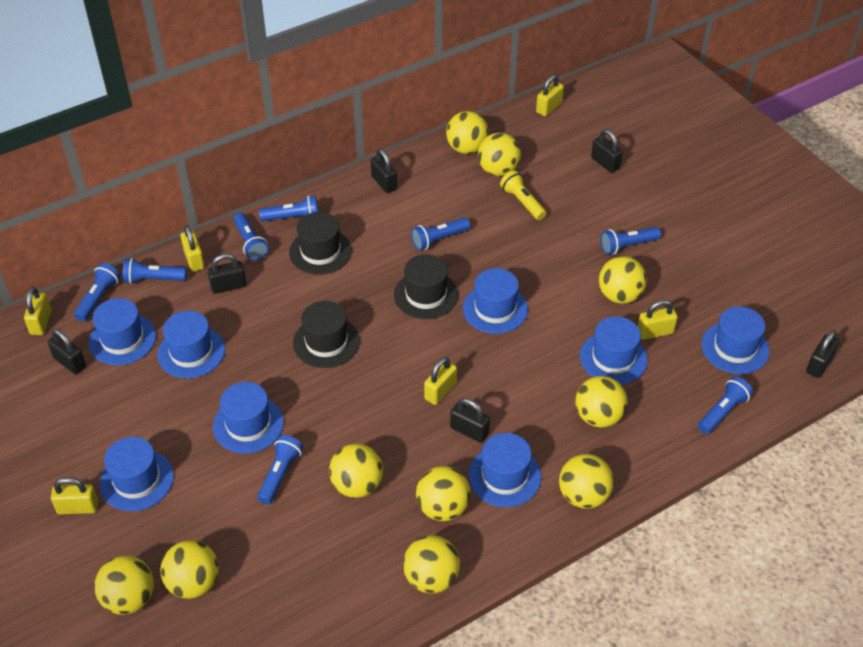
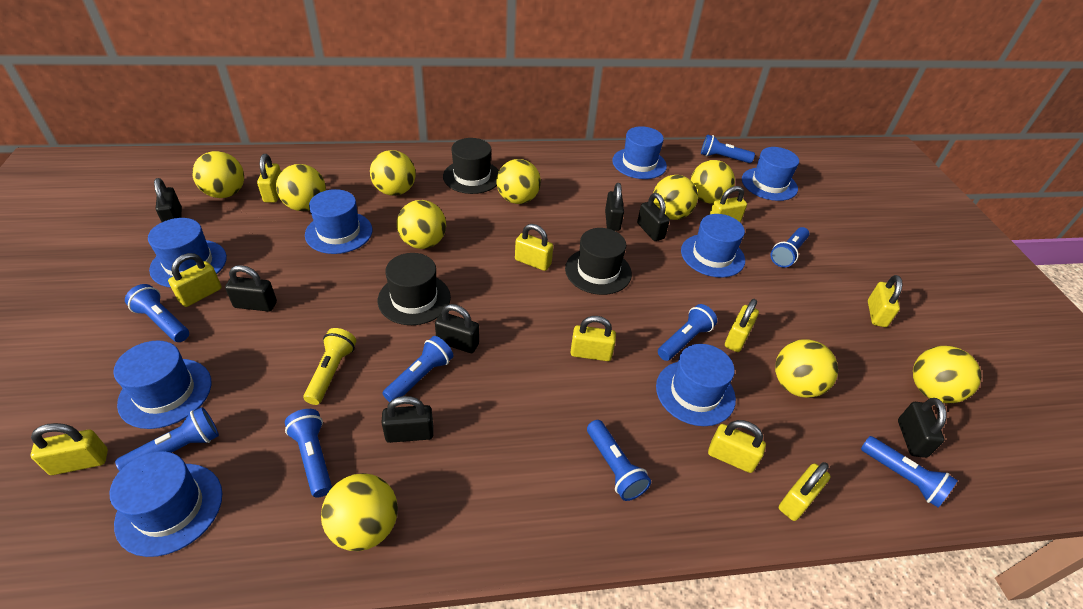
black padlock: 6 -> 7
blue flashlight: 8 -> 9
yellow padlock: 6 -> 10

